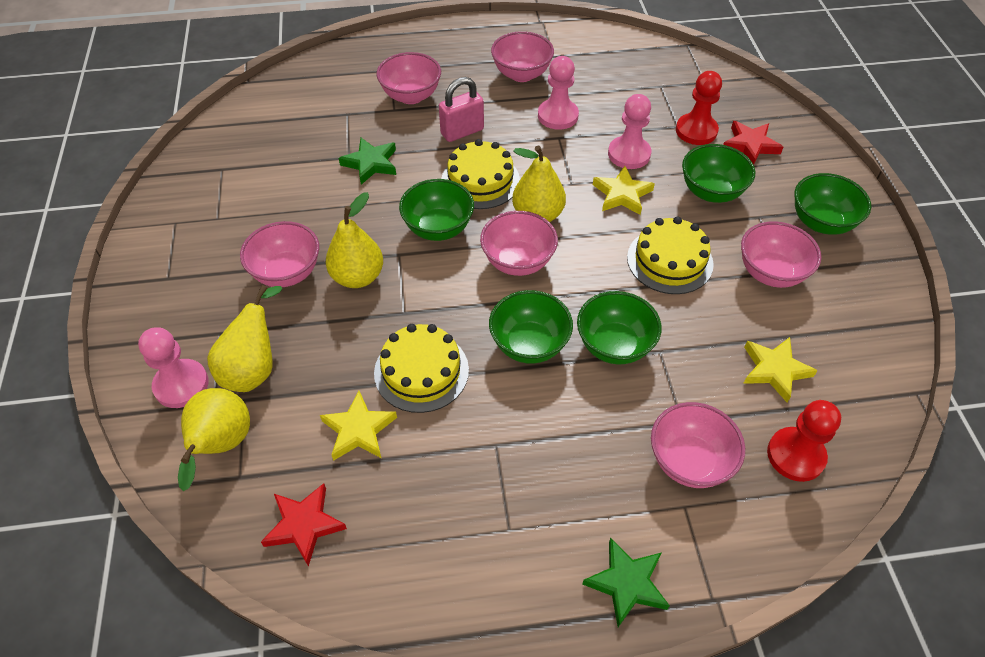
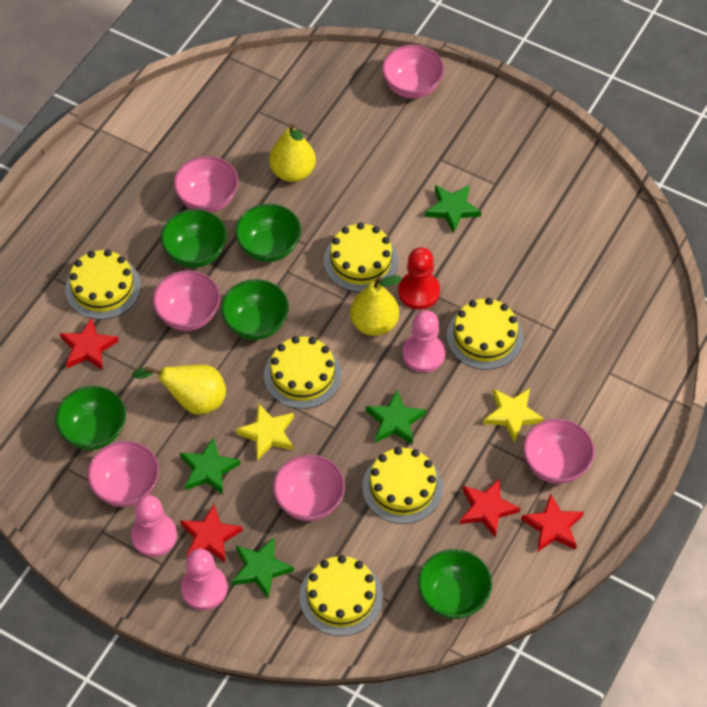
green star: 2 -> 4
pink padlock: 1 -> 0
red pawn: 2 -> 1
red star: 2 -> 4
yellow cake: 3 -> 6
yellow pear: 4 -> 3
yellow star: 3 -> 2

